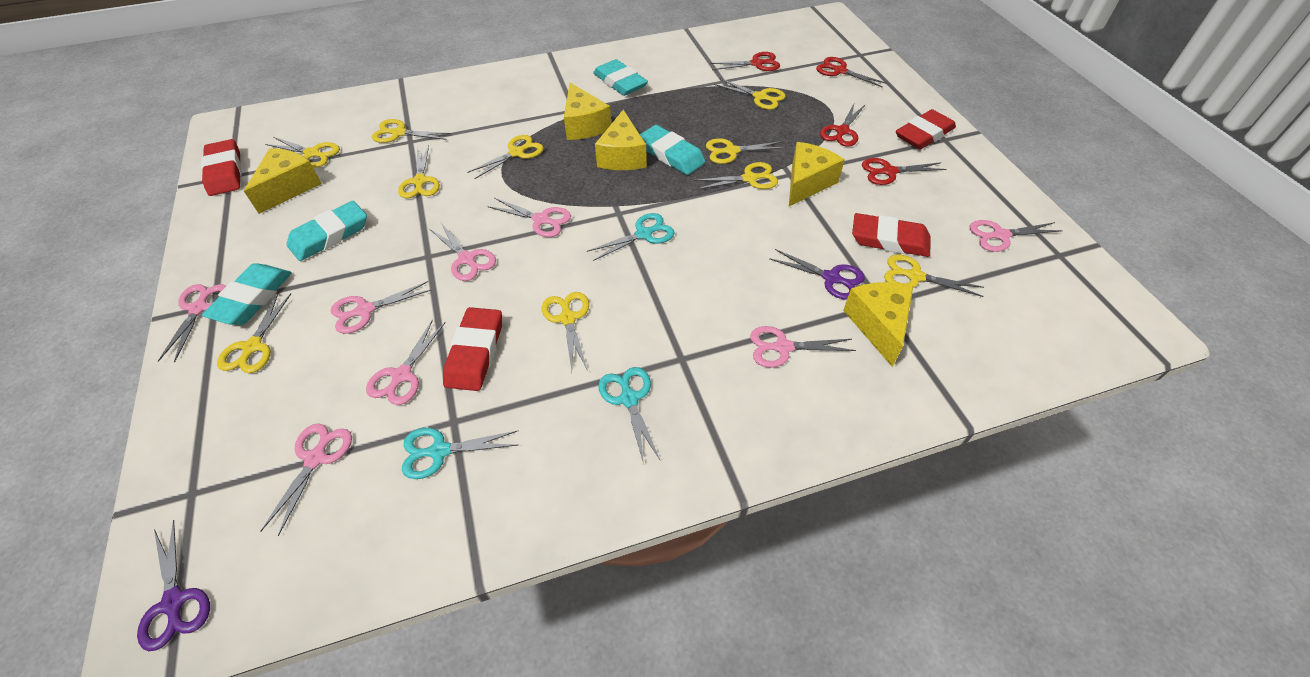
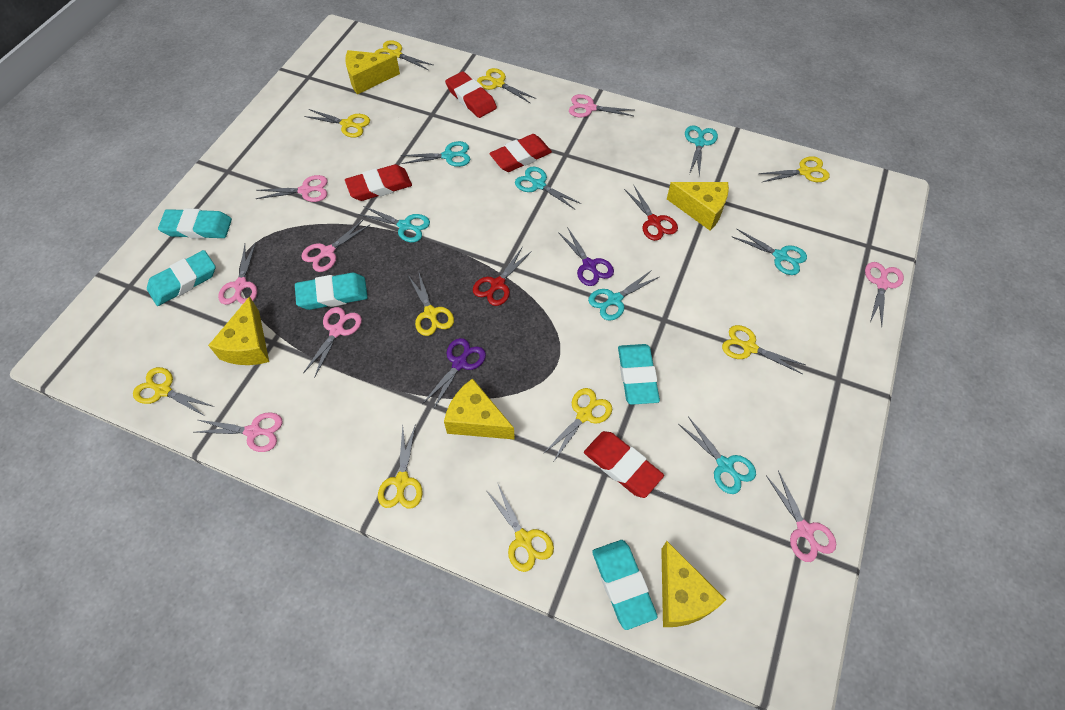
red scissors: 4 -> 2
turquoise eraser: 4 -> 5
turquoise scissors: 3 -> 7

